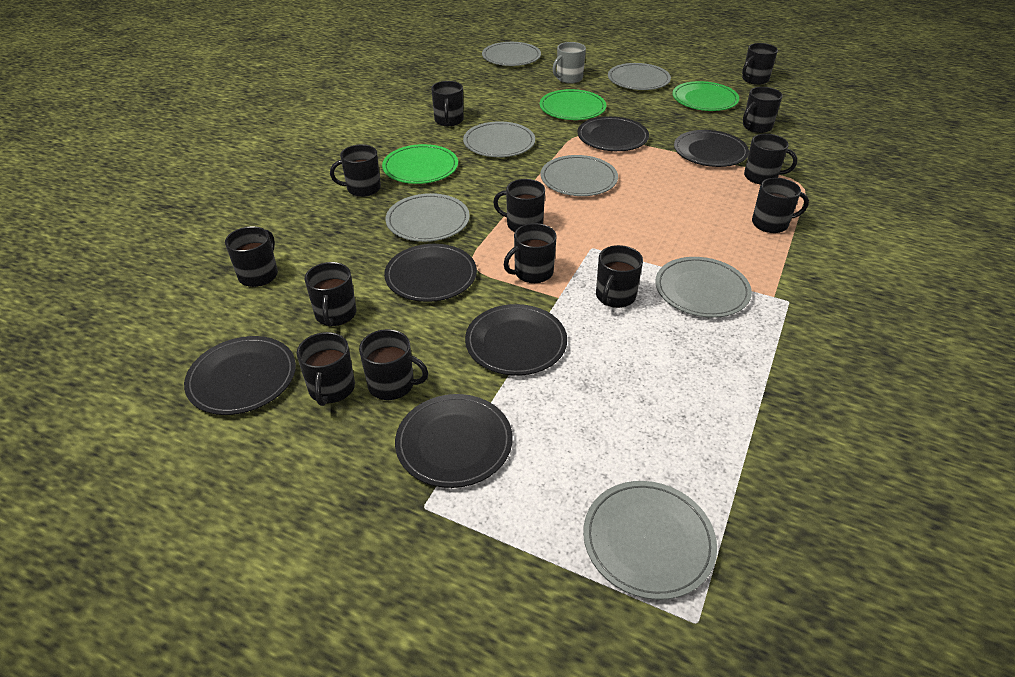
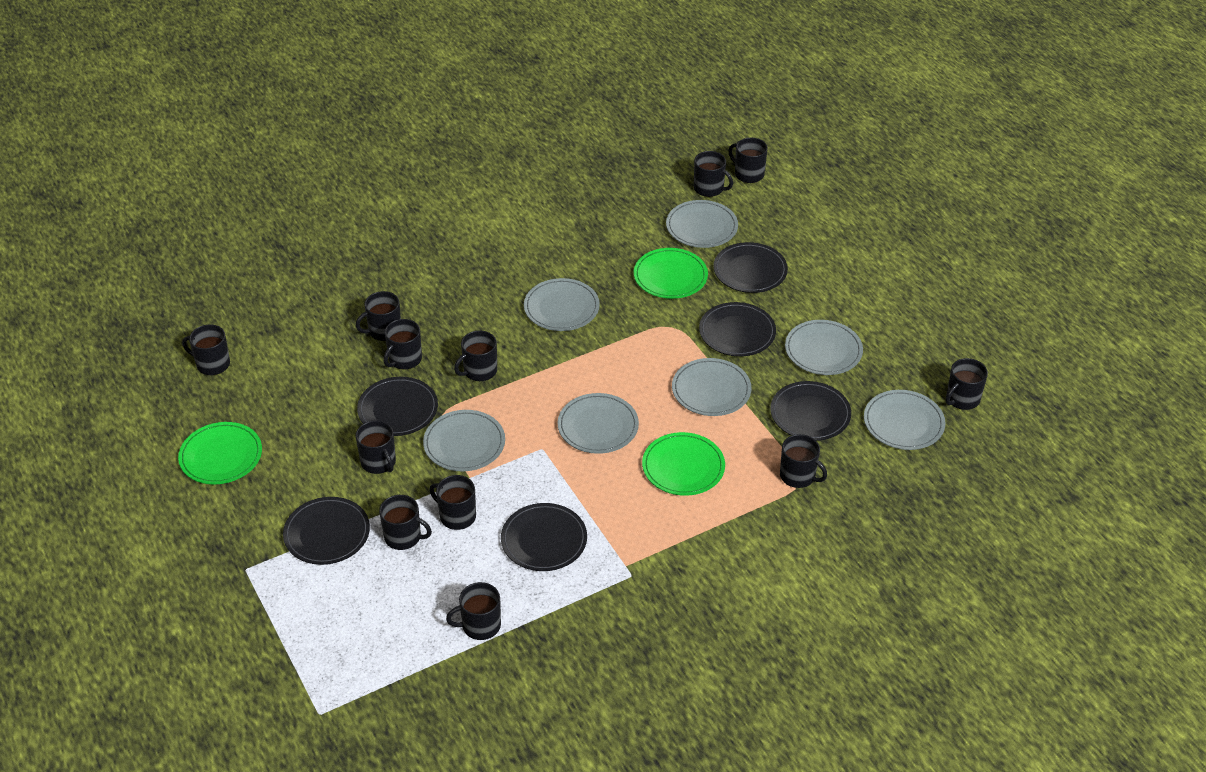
black mug: 13 -> 12
grey mug: 1 -> 0

